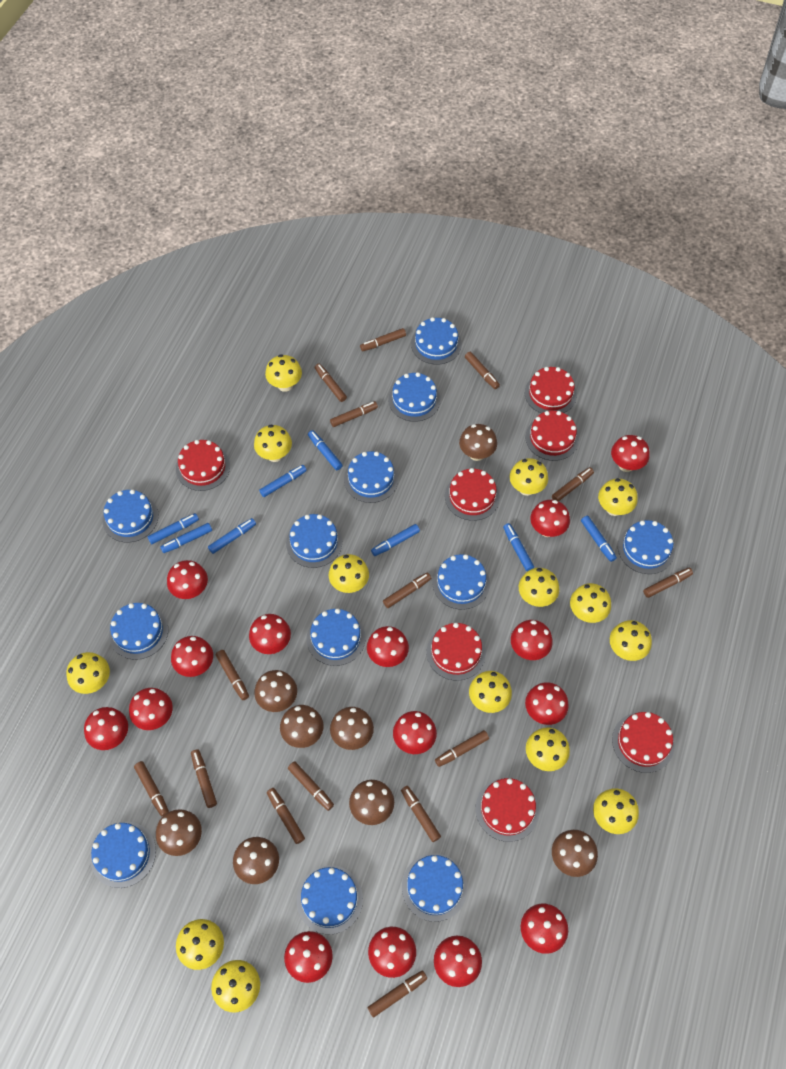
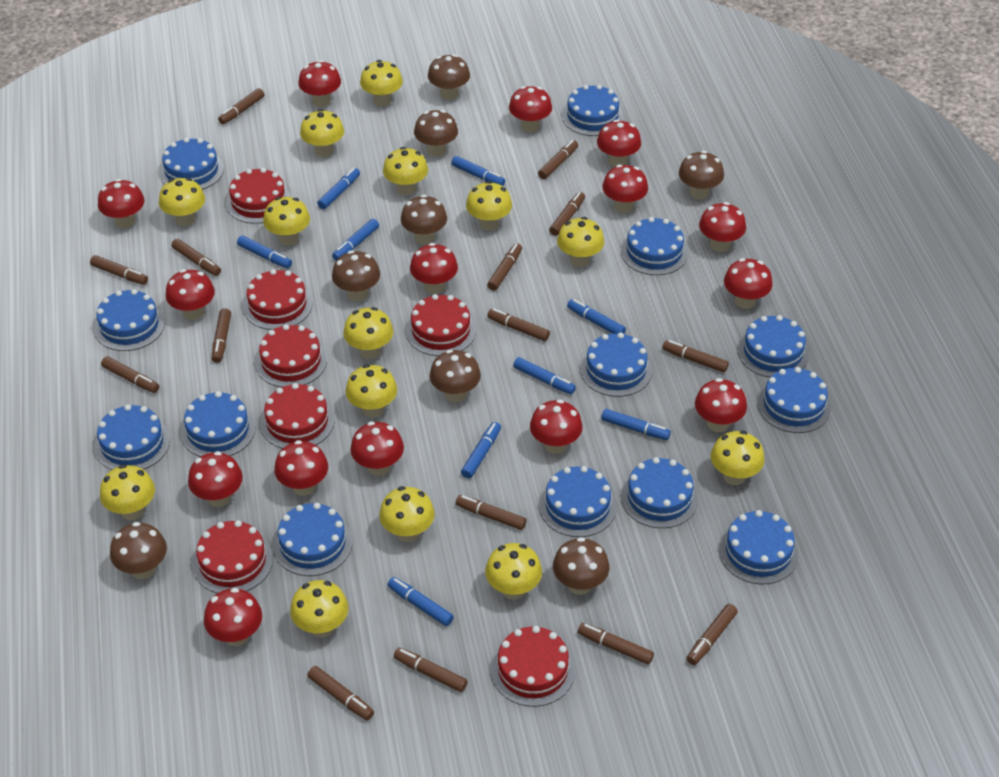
blue cake: 12 -> 13
blue marker: 8 -> 9

